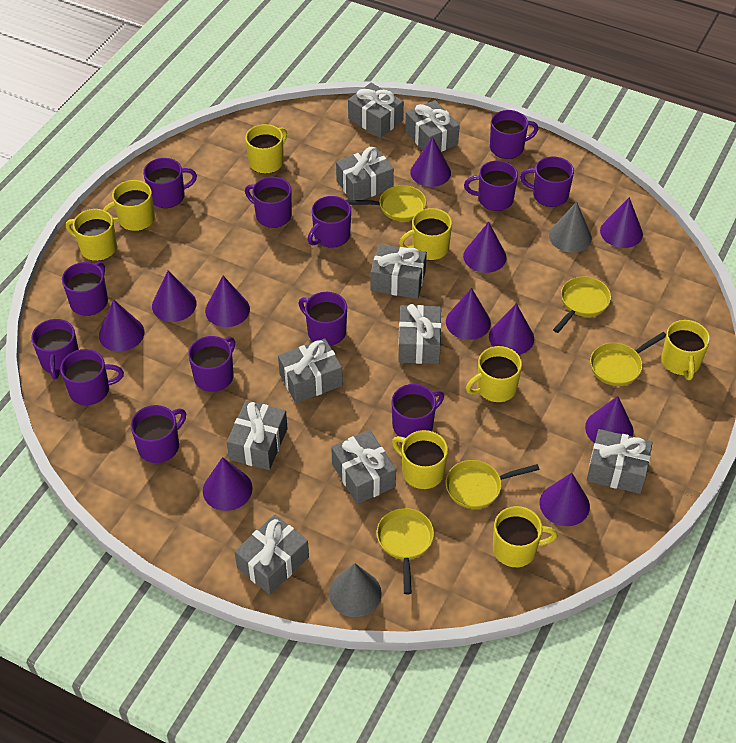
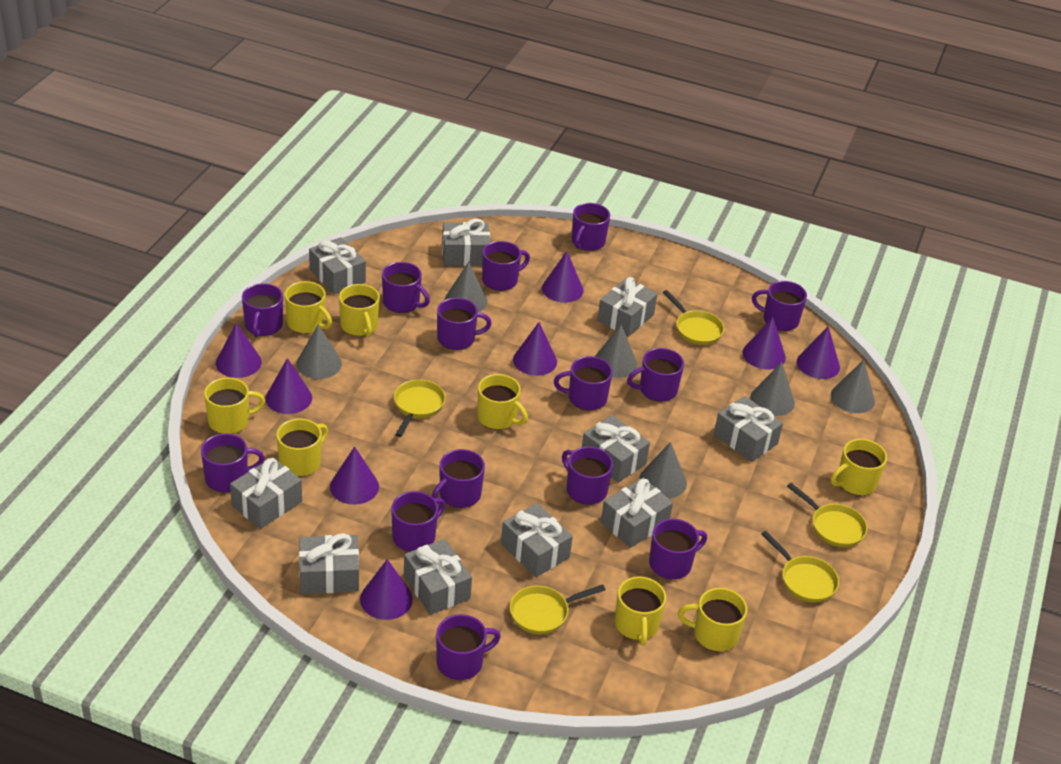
grey cone: 2 -> 6
purple cone: 11 -> 8
purple mug: 13 -> 14

